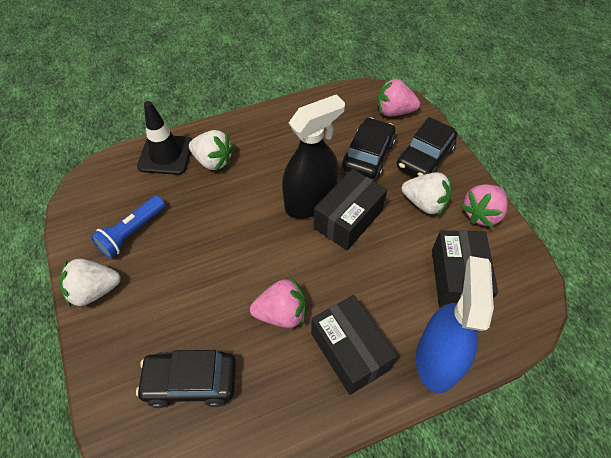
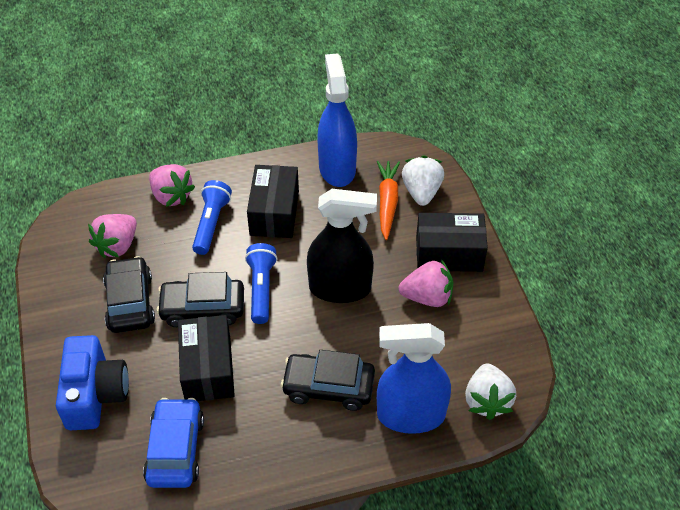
black traffic cone: 1 -> 0
blue camera: 0 -> 1
blue car: 0 -> 1
blue flashlight: 1 -> 2
blue spray bottle: 1 -> 2
orange carrot: 0 -> 1
white strawberry: 3 -> 2

